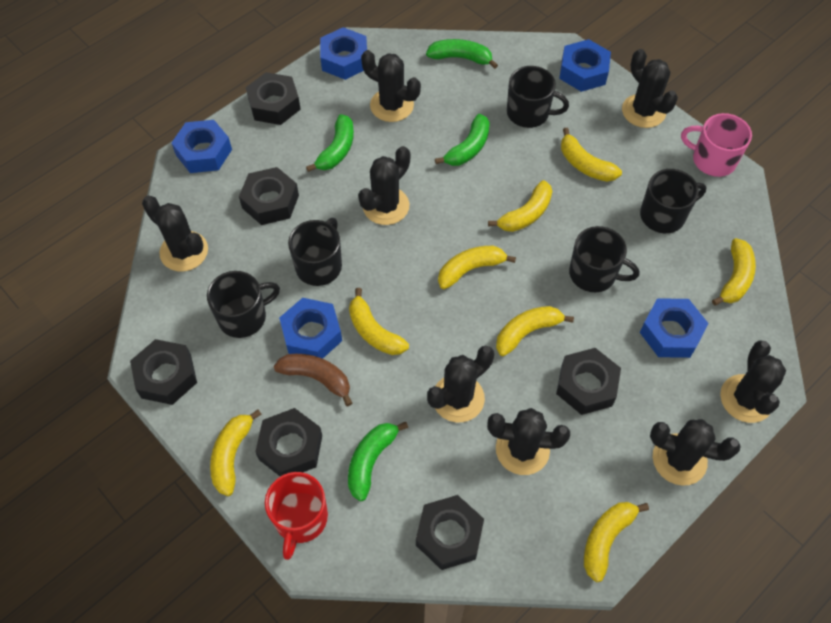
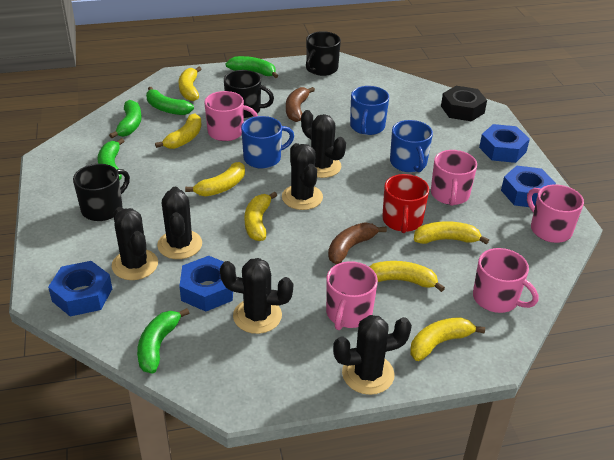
black cactus: 8 -> 6
black mug: 5 -> 3
black nut: 6 -> 1
blue mug: 0 -> 3
blue nut: 5 -> 4
brown banana: 1 -> 2
green banana: 4 -> 5
pink mug: 1 -> 5
yellow banana: 8 -> 7

